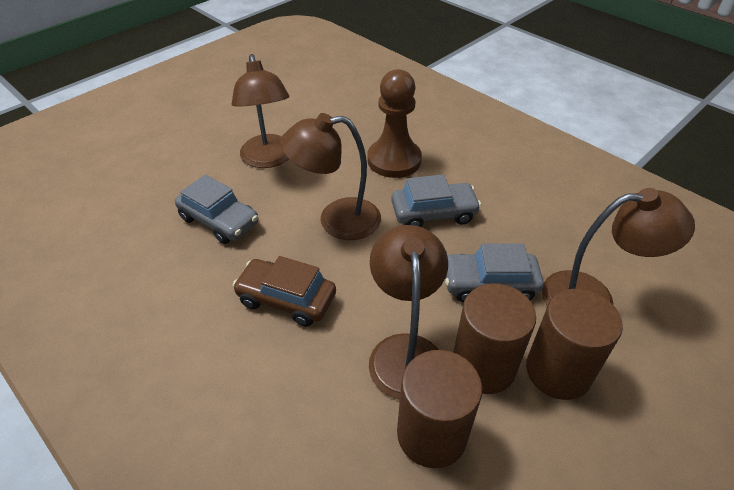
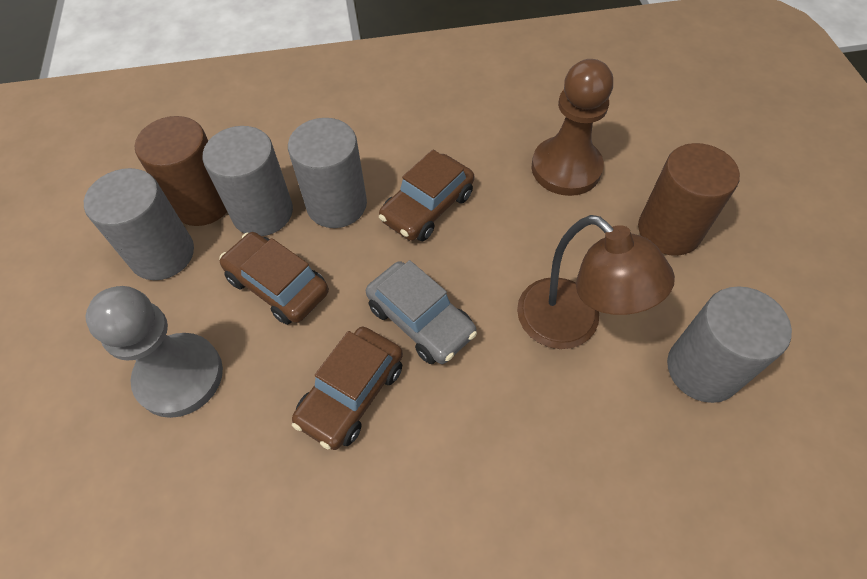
brown car: 1 -> 3
brown cylinder: 3 -> 2
brown lamp: 4 -> 1
grey car: 3 -> 1
grey cylinder: 0 -> 4
grey pawn: 0 -> 1

